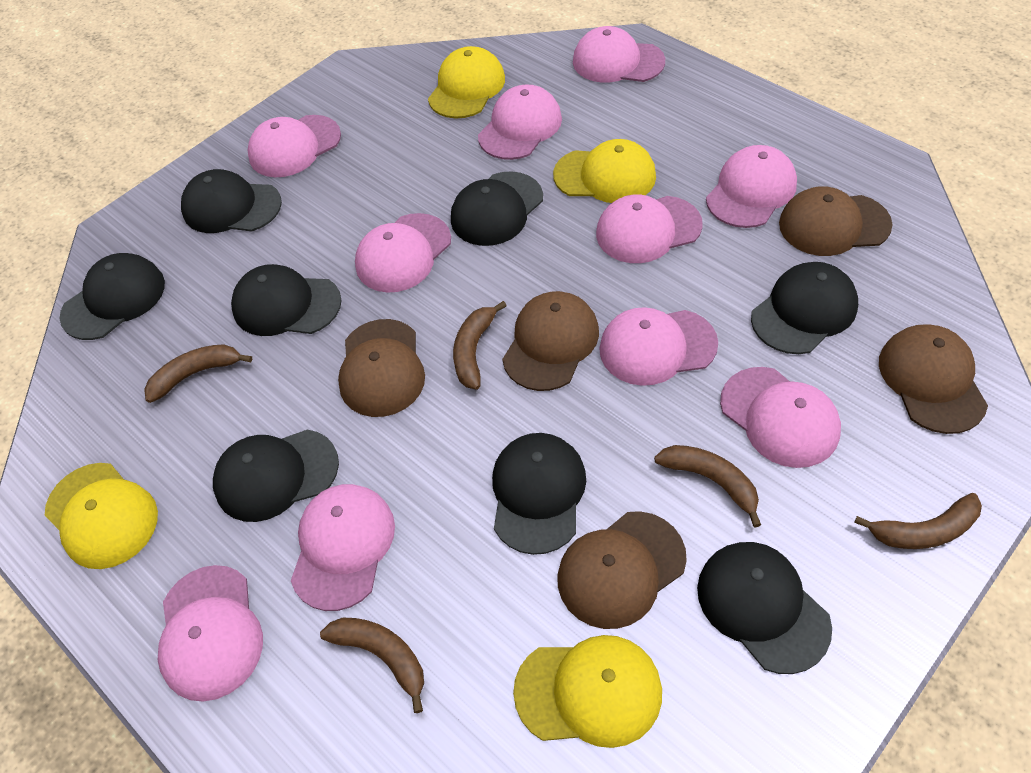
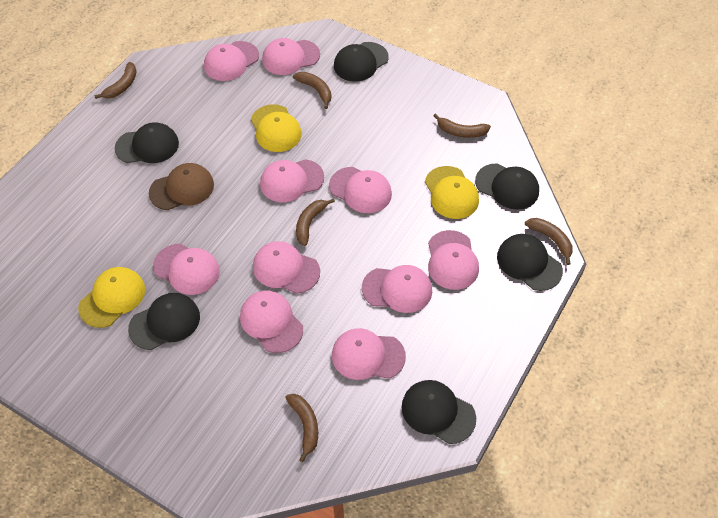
black cap: 8 -> 6
brown banana: 5 -> 6
brown cap: 5 -> 1
yellow cap: 4 -> 3

